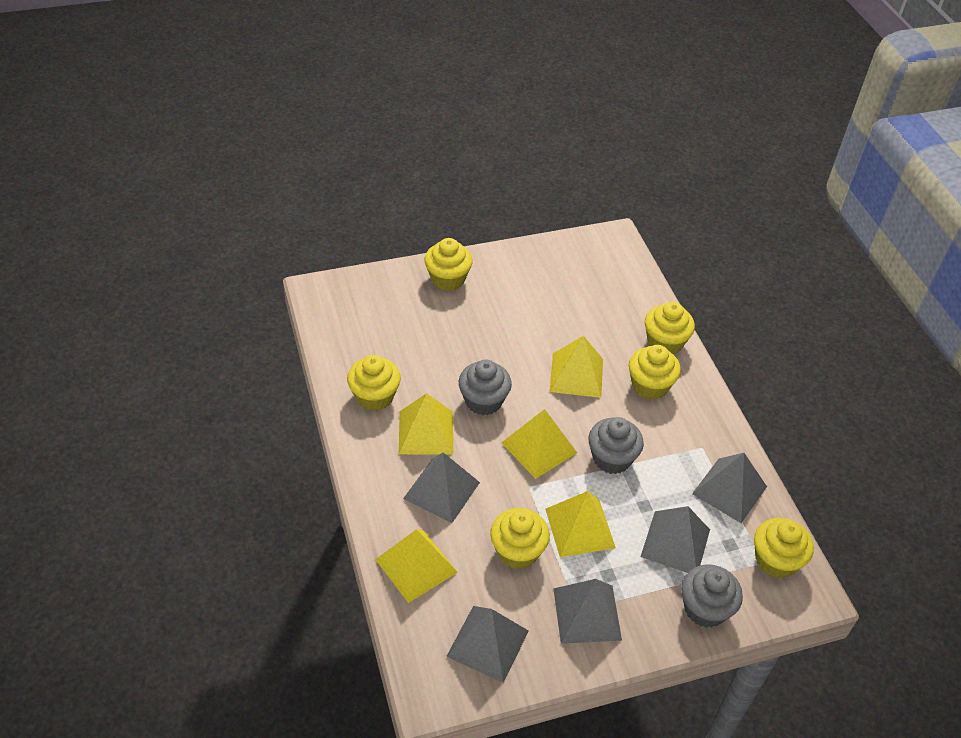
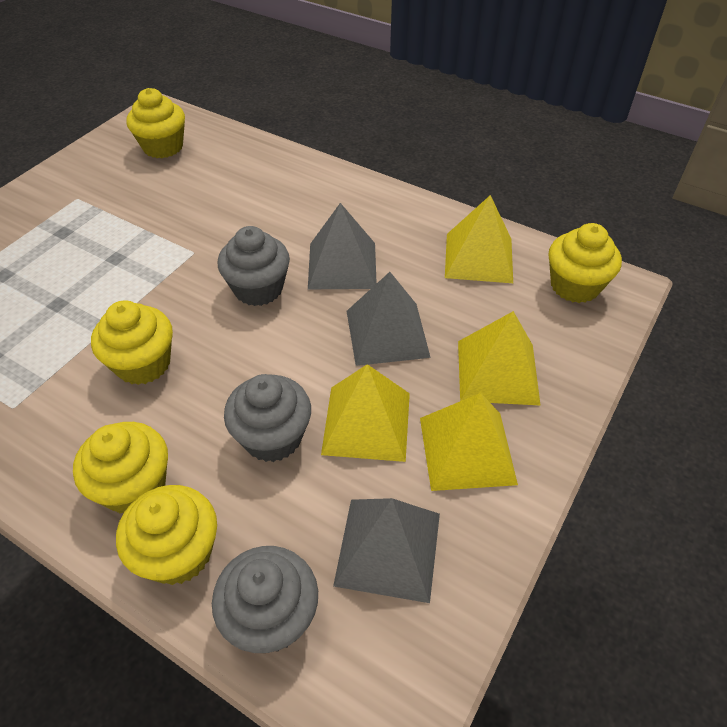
grey pyramid: 5 -> 3
yellow cupcake: 6 -> 5
yellow pyramid: 5 -> 4

